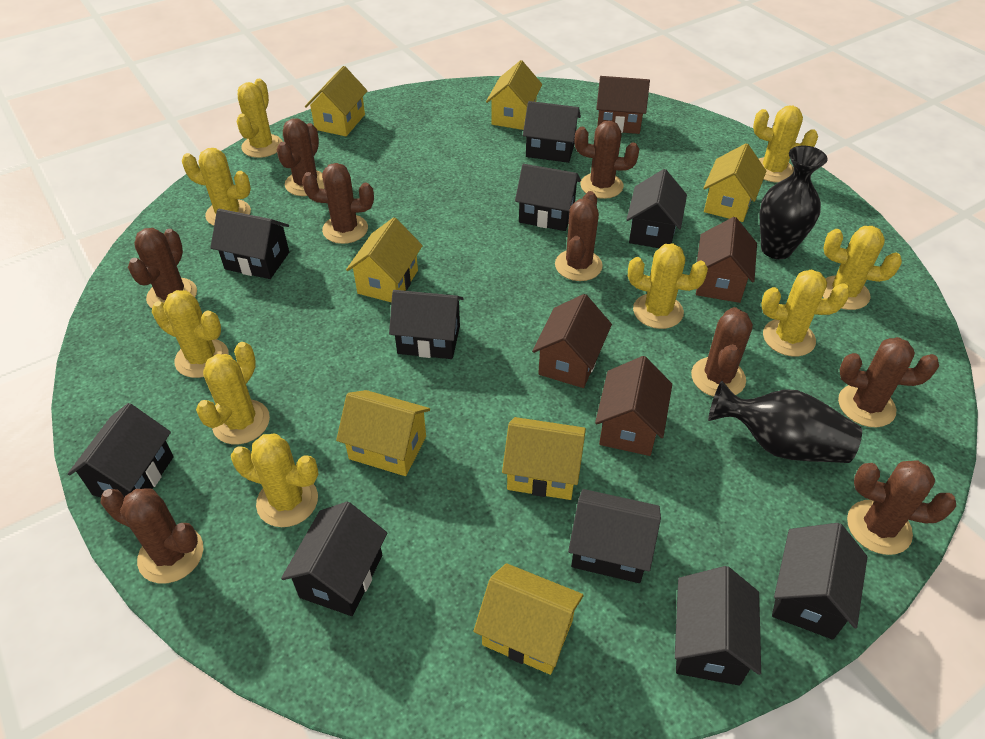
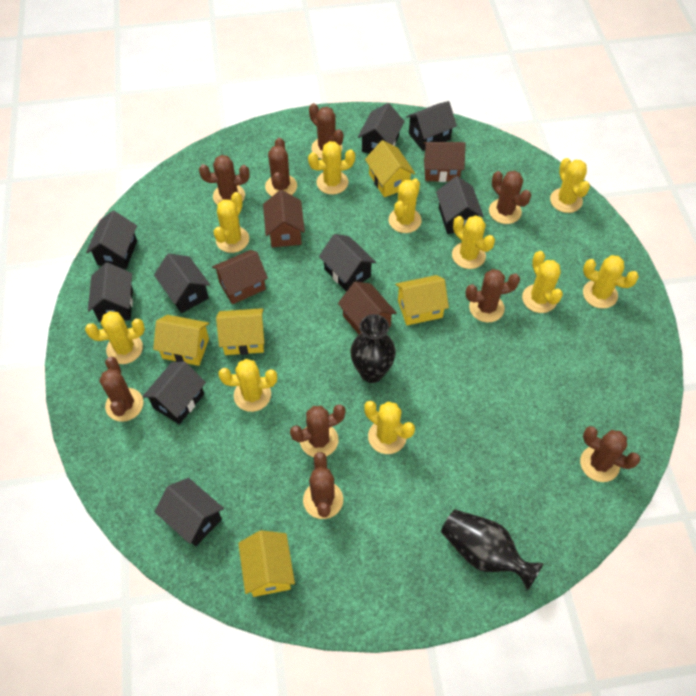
black house: 10 -> 9
yellow cactus: 9 -> 10
yellow house: 7 -> 5

